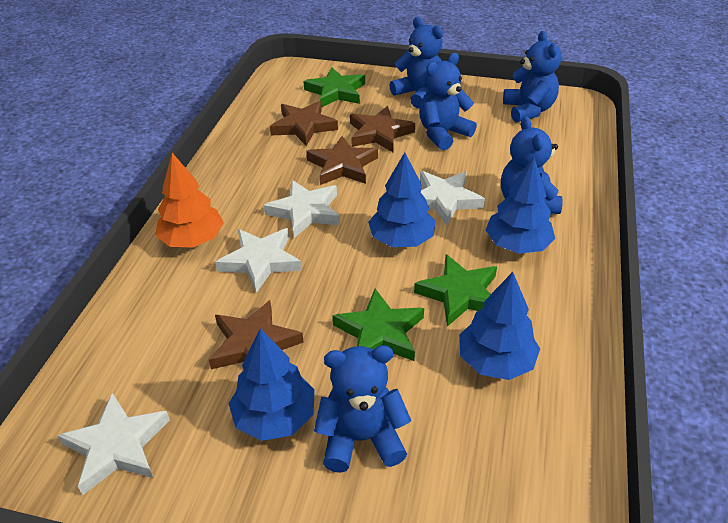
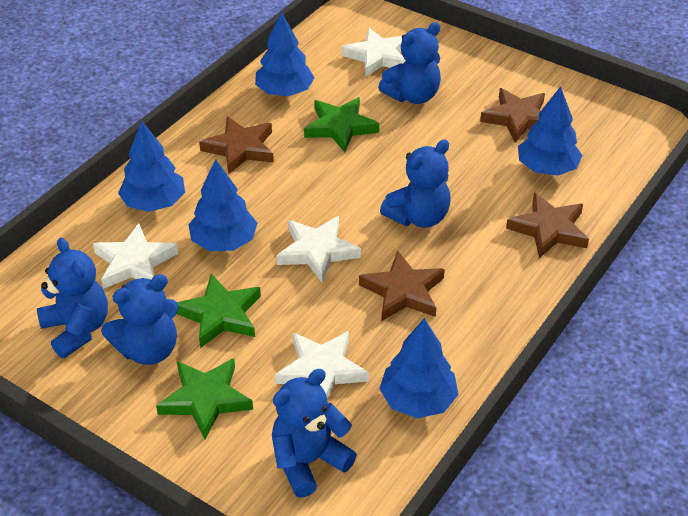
blue tree: 4 -> 5
orange tree: 1 -> 0

